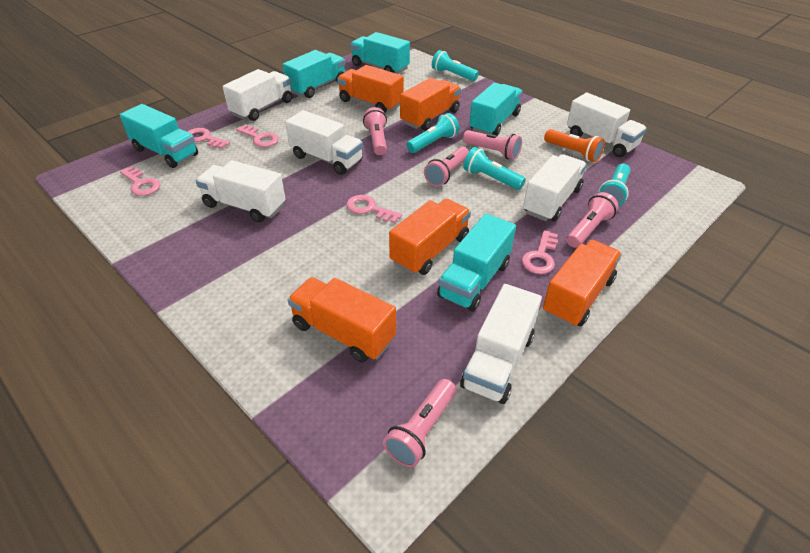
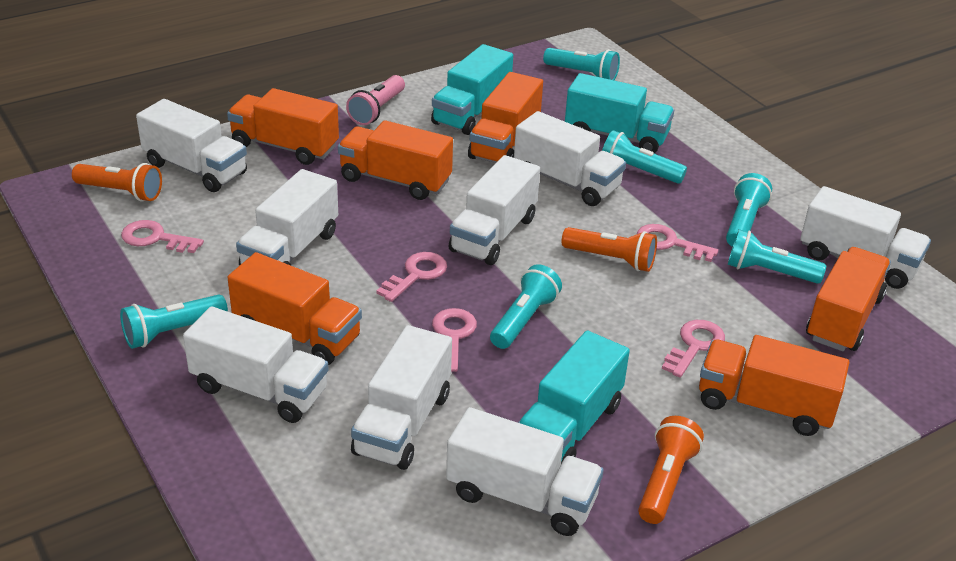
orange flashlight: 1 -> 3
orange truck: 5 -> 6
pink flashlight: 5 -> 1
turquoise flashlight: 4 -> 6
turquoise truck: 5 -> 3
white truck: 6 -> 8

